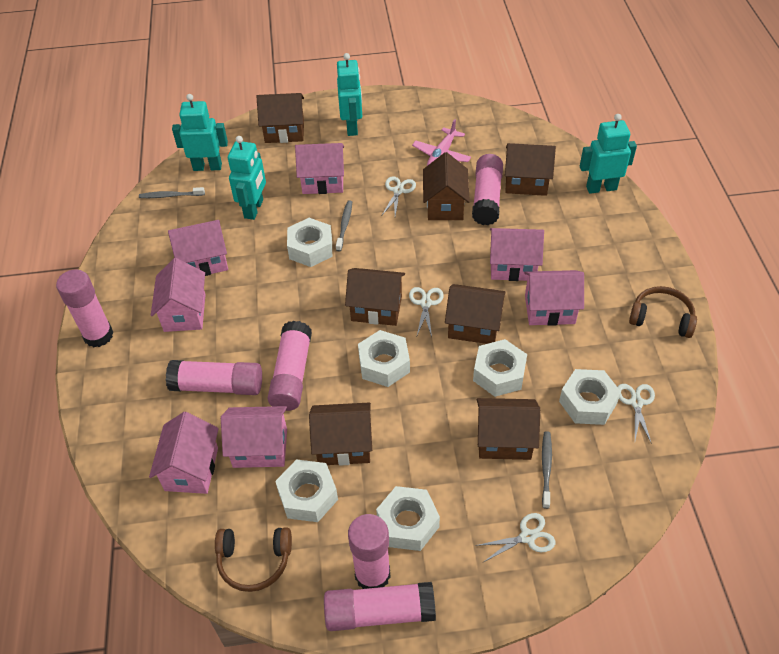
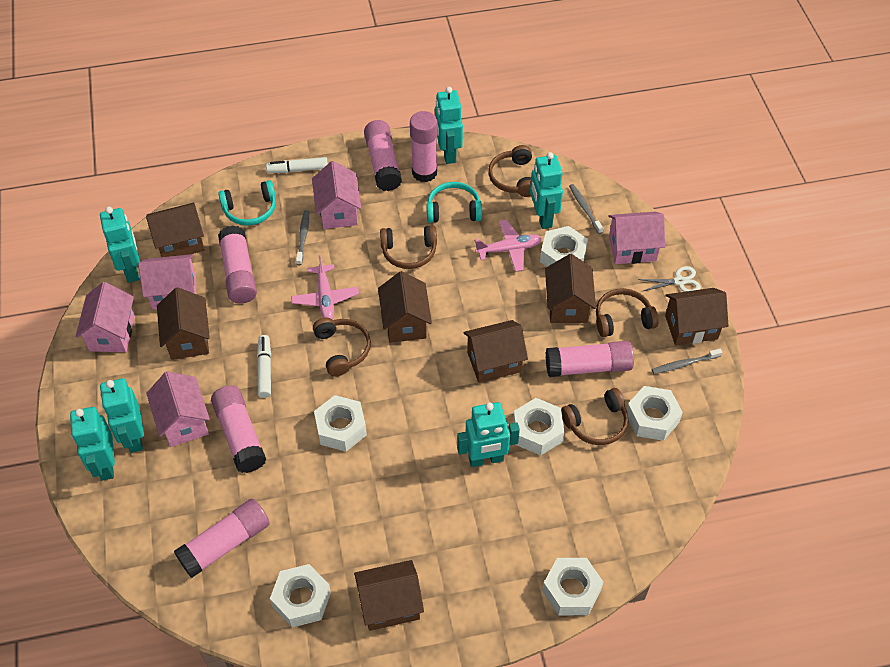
brown headphones: 2 -> 5
pink house: 7 -> 5
pink plane: 1 -> 2
turquoise headphones: 0 -> 2
turquoise robot: 4 -> 6
white marker: 0 -> 2
white scissors: 4 -> 1

